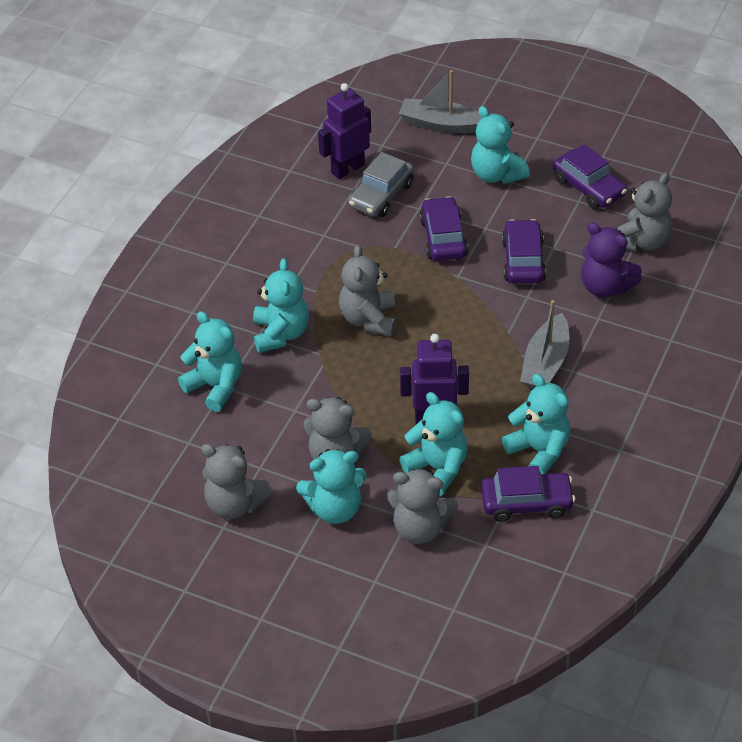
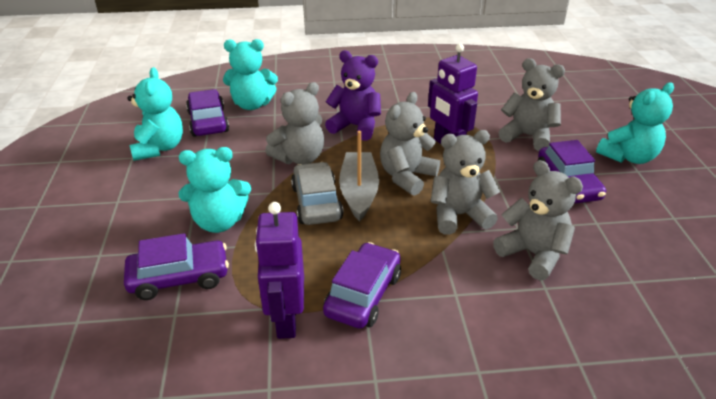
grey boat: 2 -> 1
turquoise teddy bear: 6 -> 4

